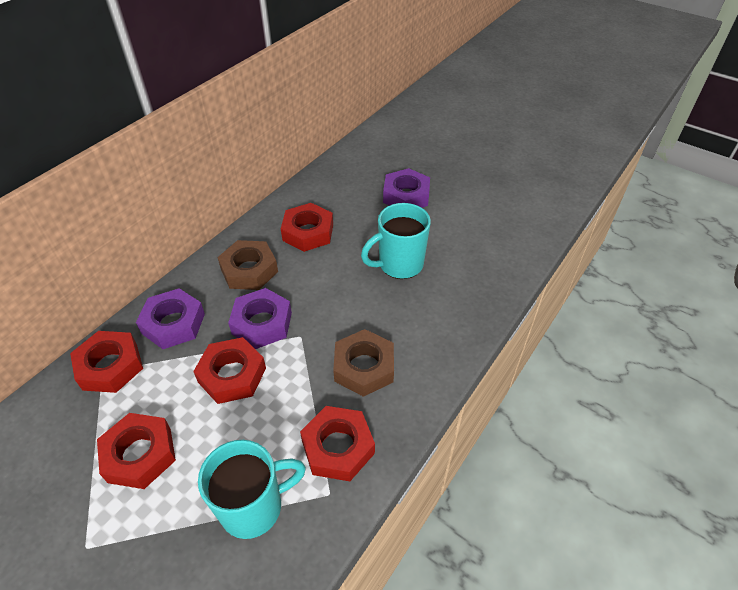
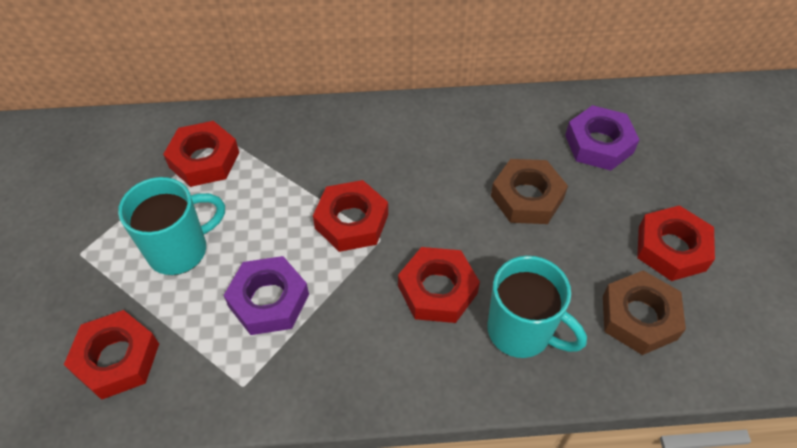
purple nut: 3 -> 2

